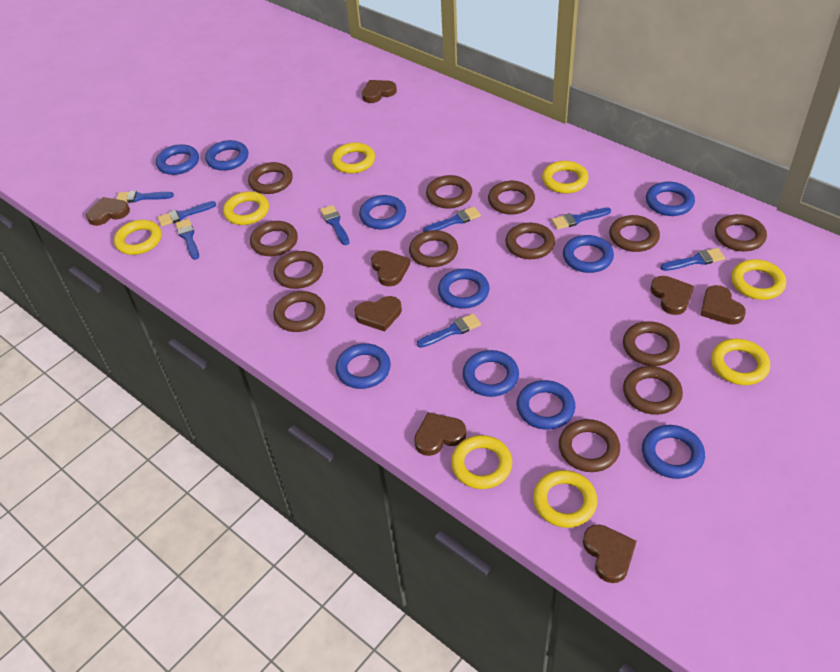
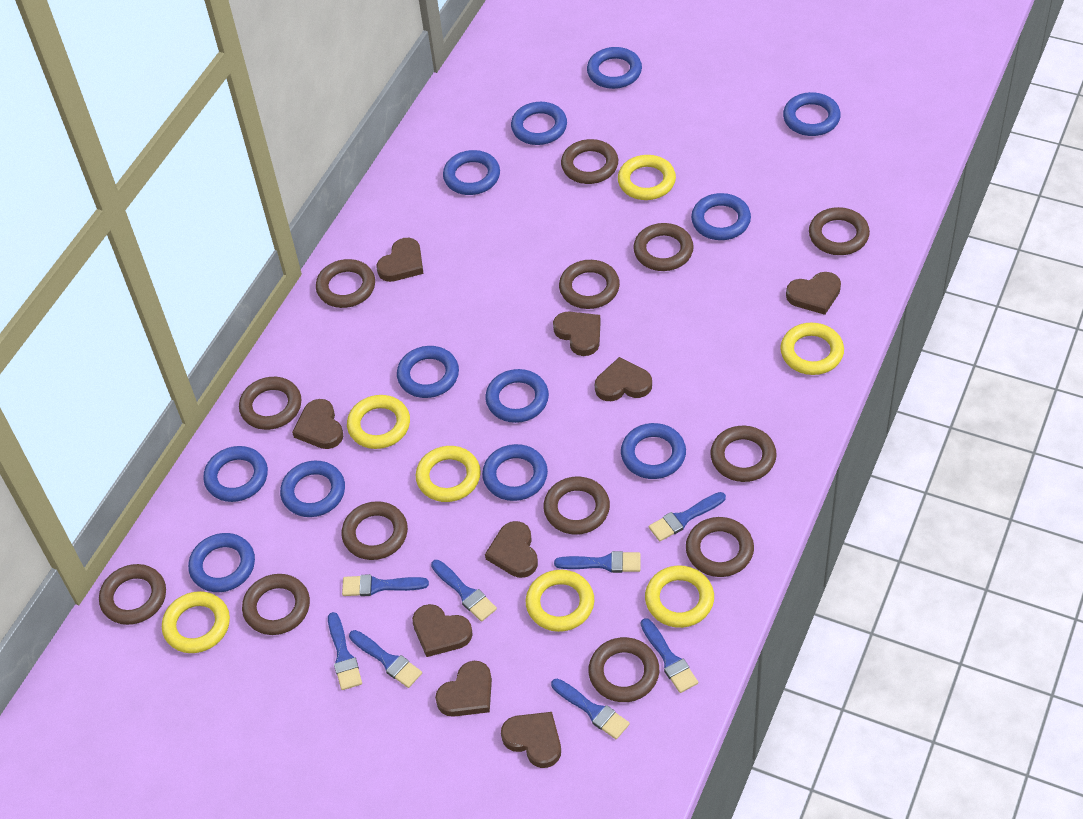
blue ring: 10 -> 12
brown heart: 8 -> 9
yellow ring: 8 -> 7

